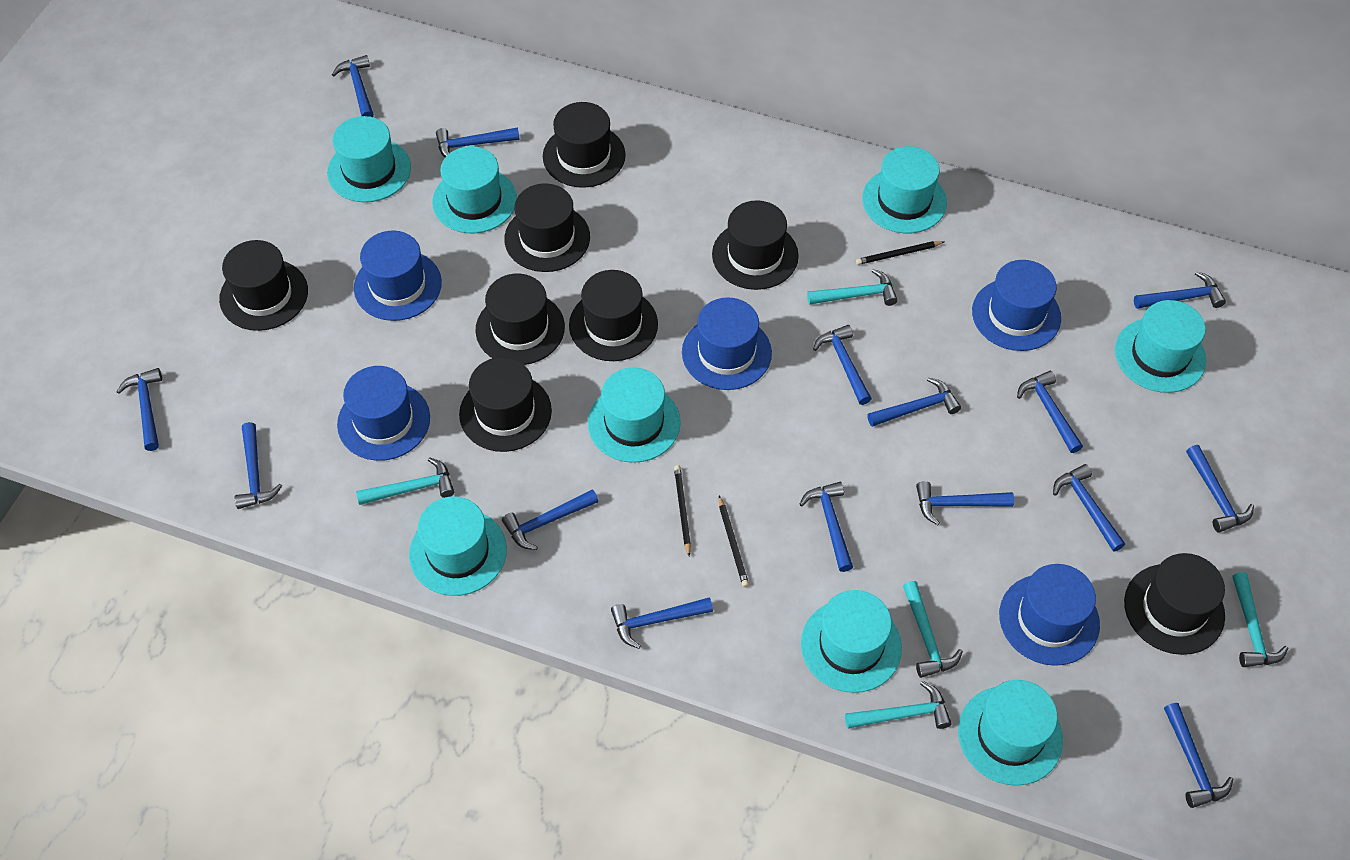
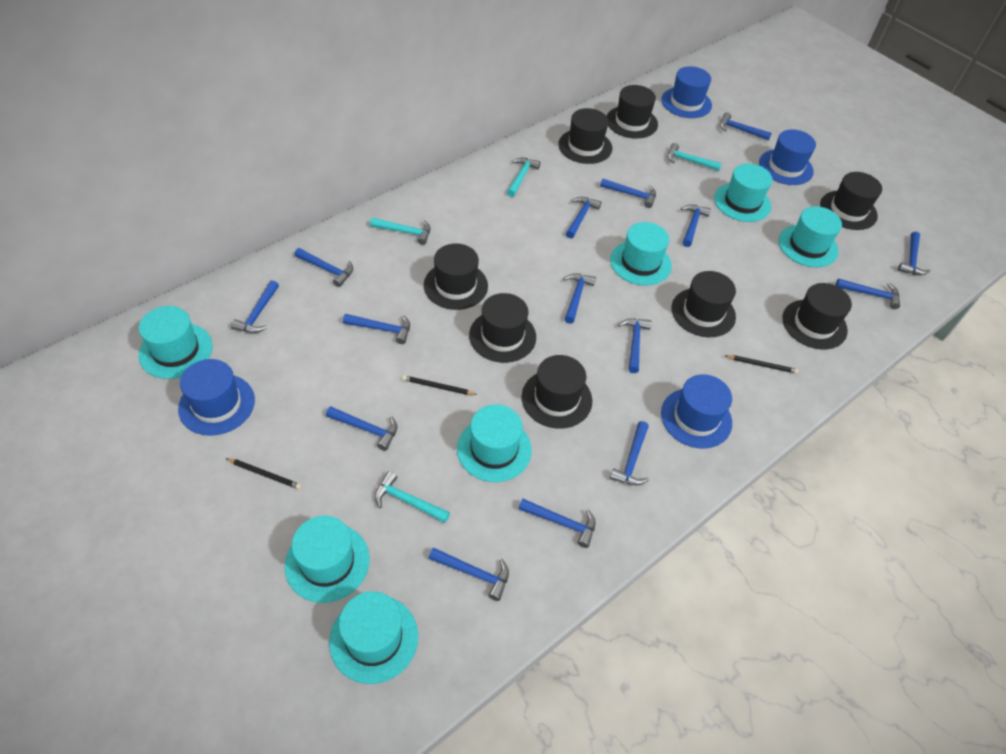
blue hat: 5 -> 4
turquoise hammer: 5 -> 4
turquoise hat: 8 -> 7

